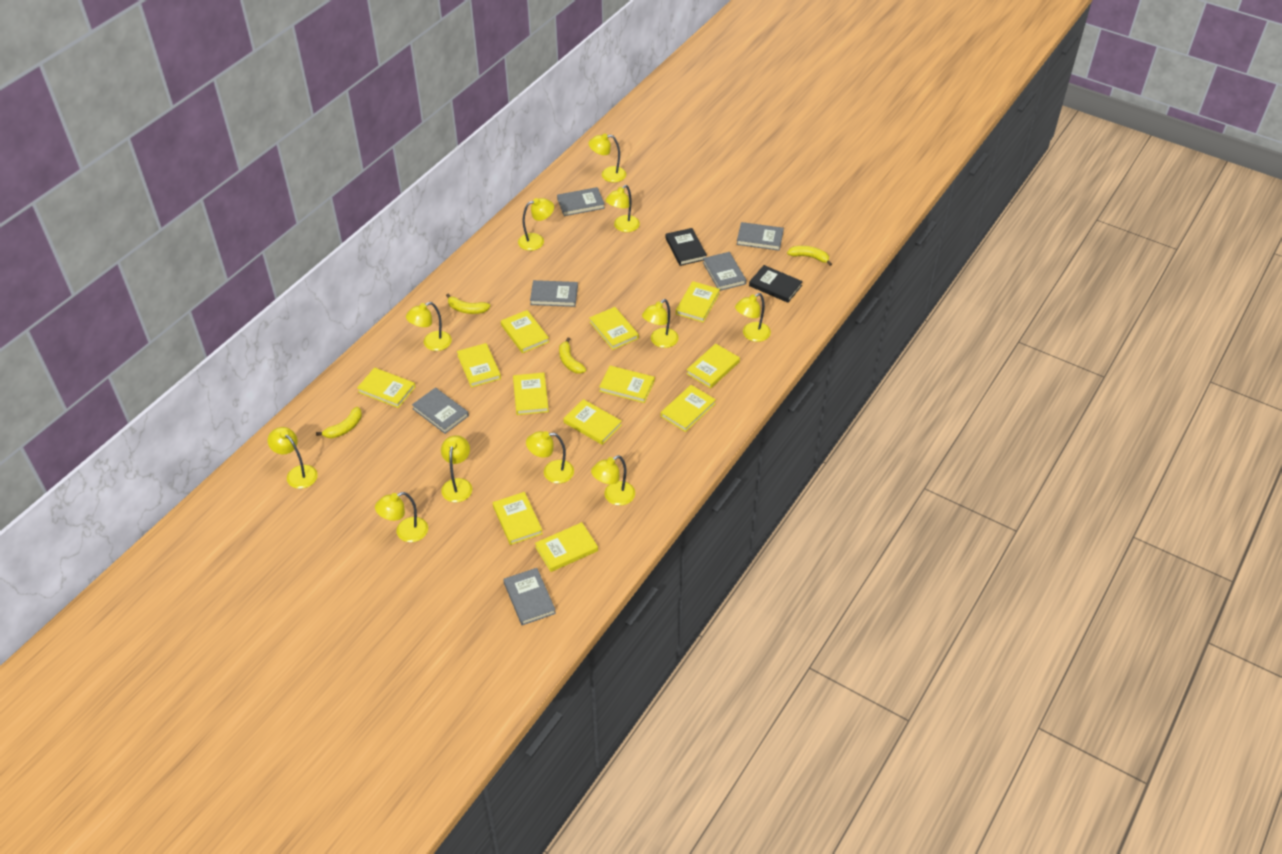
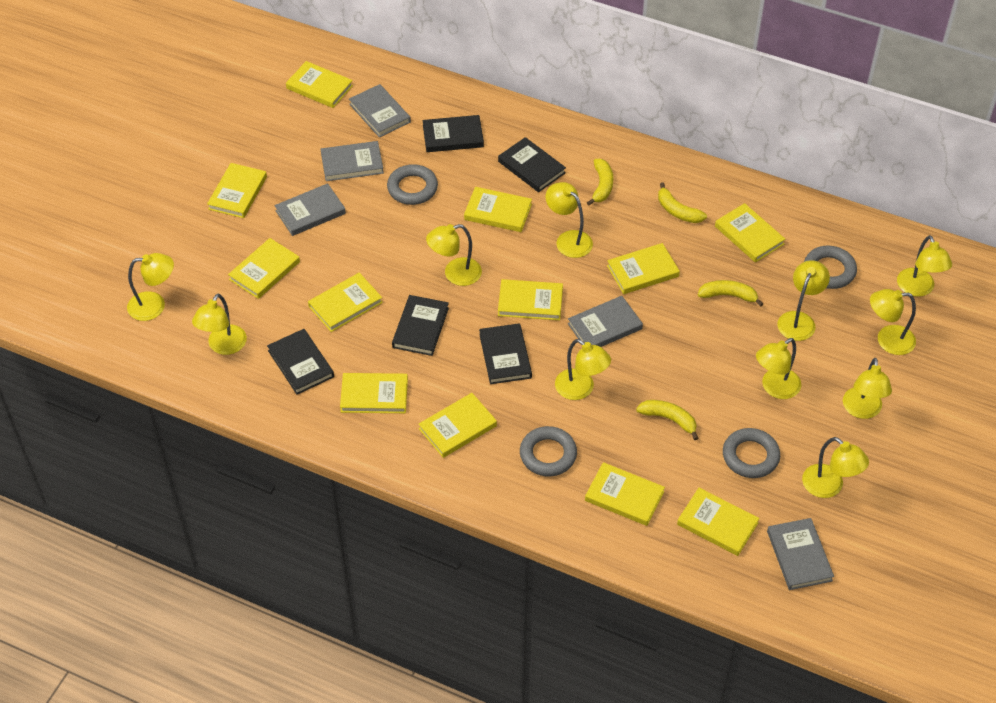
black book: 2 -> 5
grey book: 6 -> 5
grey ring: 0 -> 4

